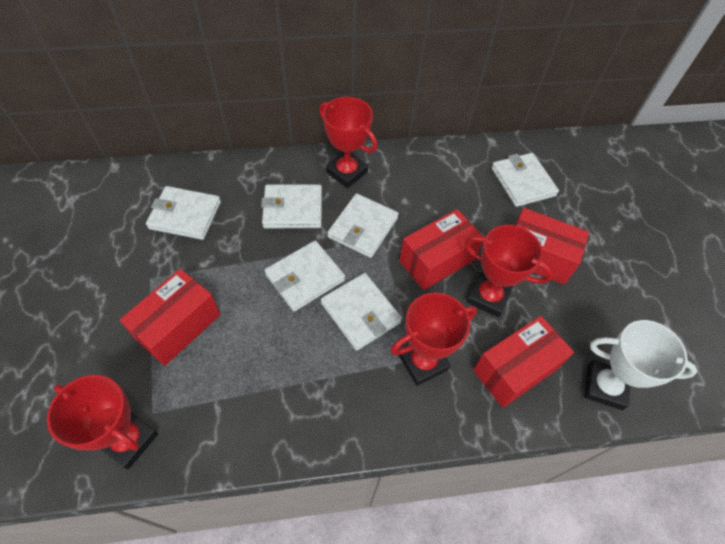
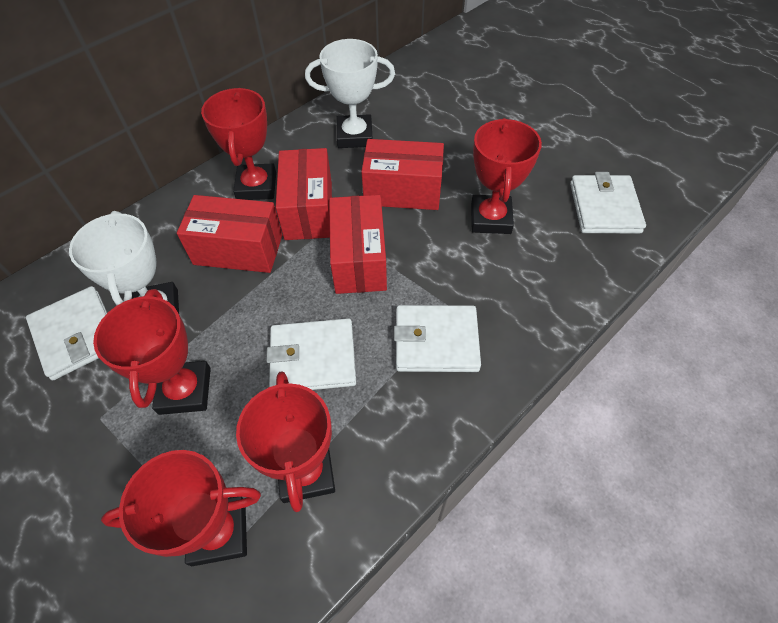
red trophy: 4 -> 5
white trophy: 1 -> 2
white wallet: 6 -> 4

